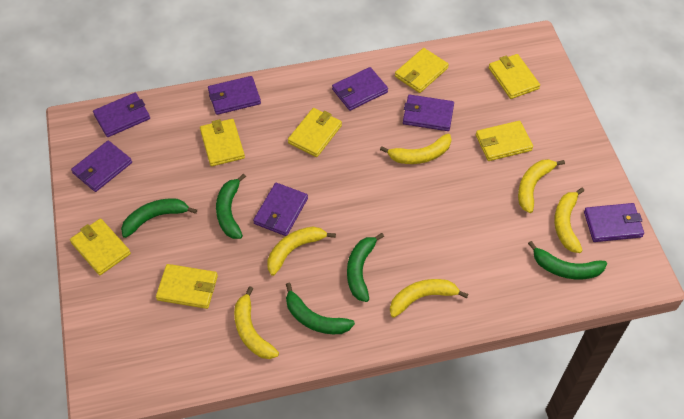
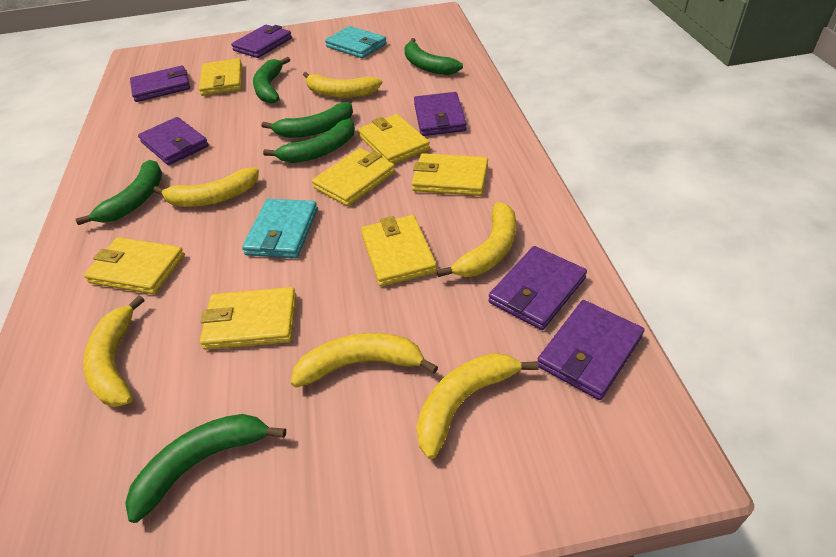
green banana: 5 -> 6
purple wallet: 7 -> 6
turquoise wallet: 0 -> 2

